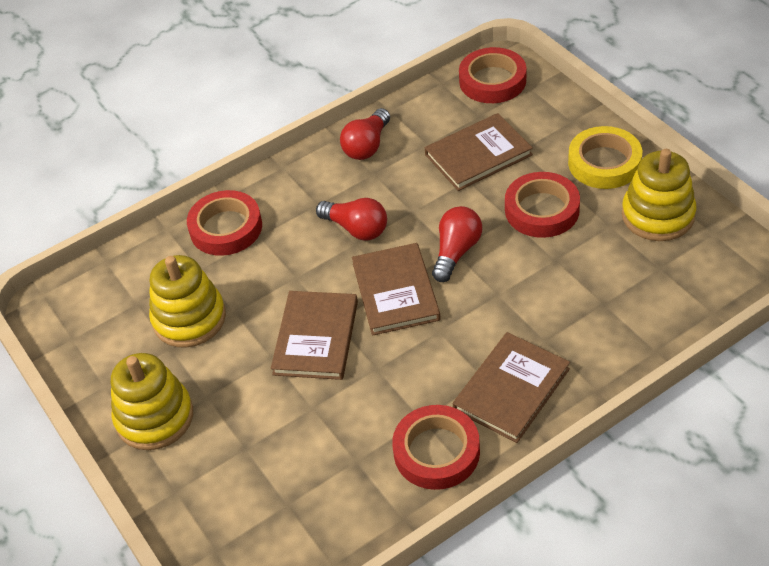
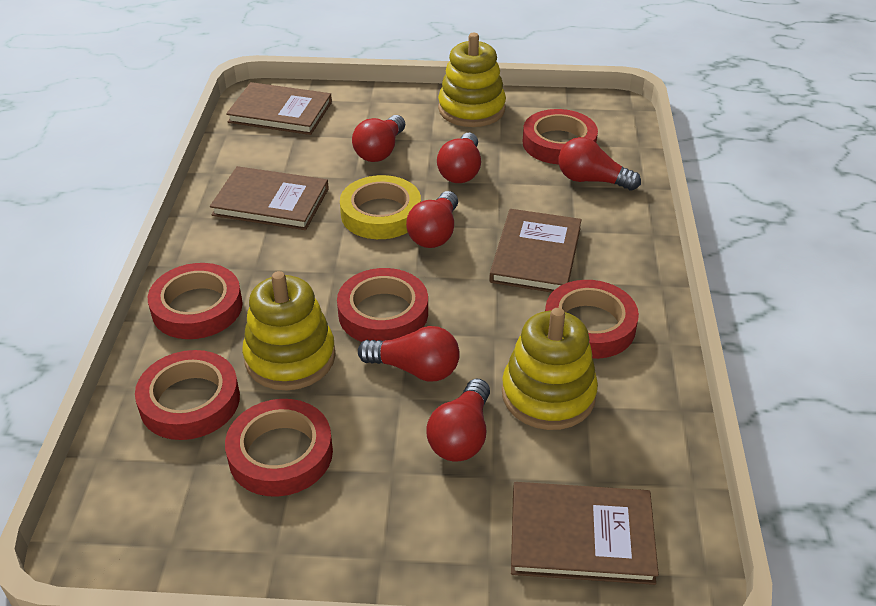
red light bulb: 3 -> 6
red tape: 4 -> 6

